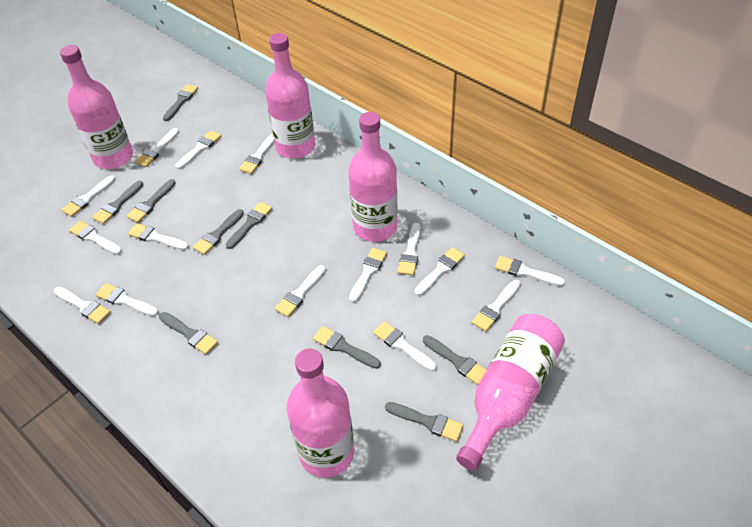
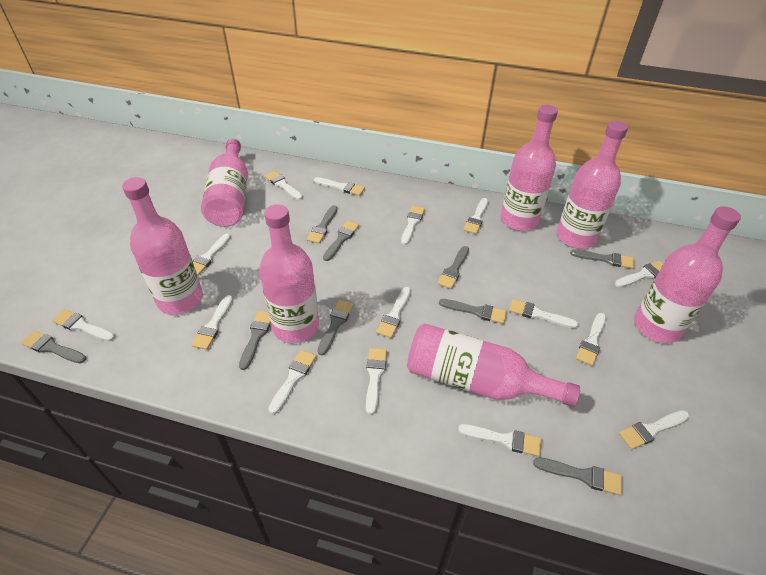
pink bottle: 5 -> 7

